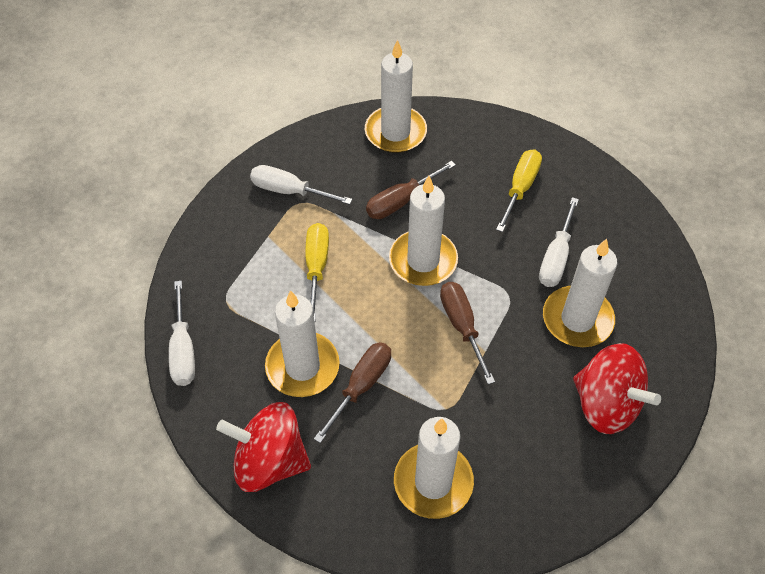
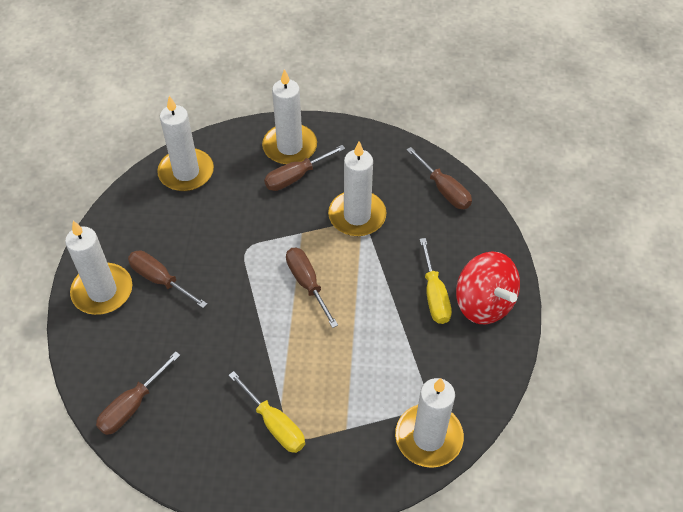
brown screwdriver: 3 -> 5
red spinning top: 2 -> 1
white screwdriver: 3 -> 0

